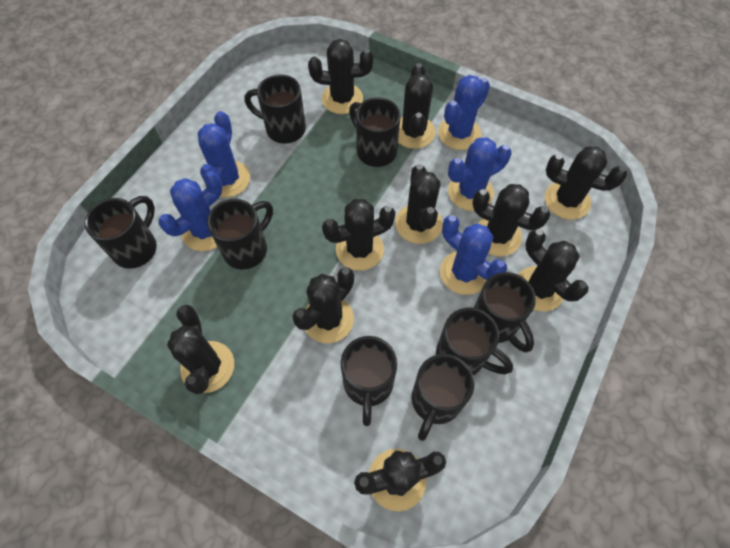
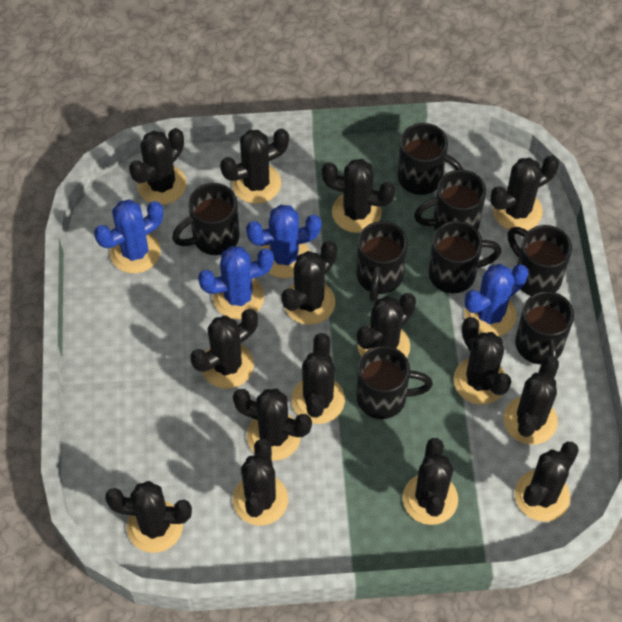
black cactus: 10 -> 15
blue cactus: 5 -> 4

